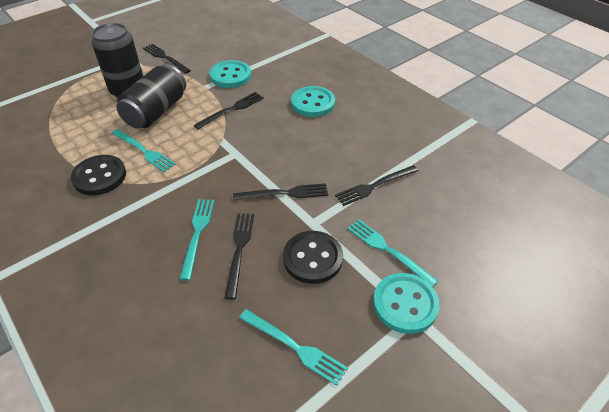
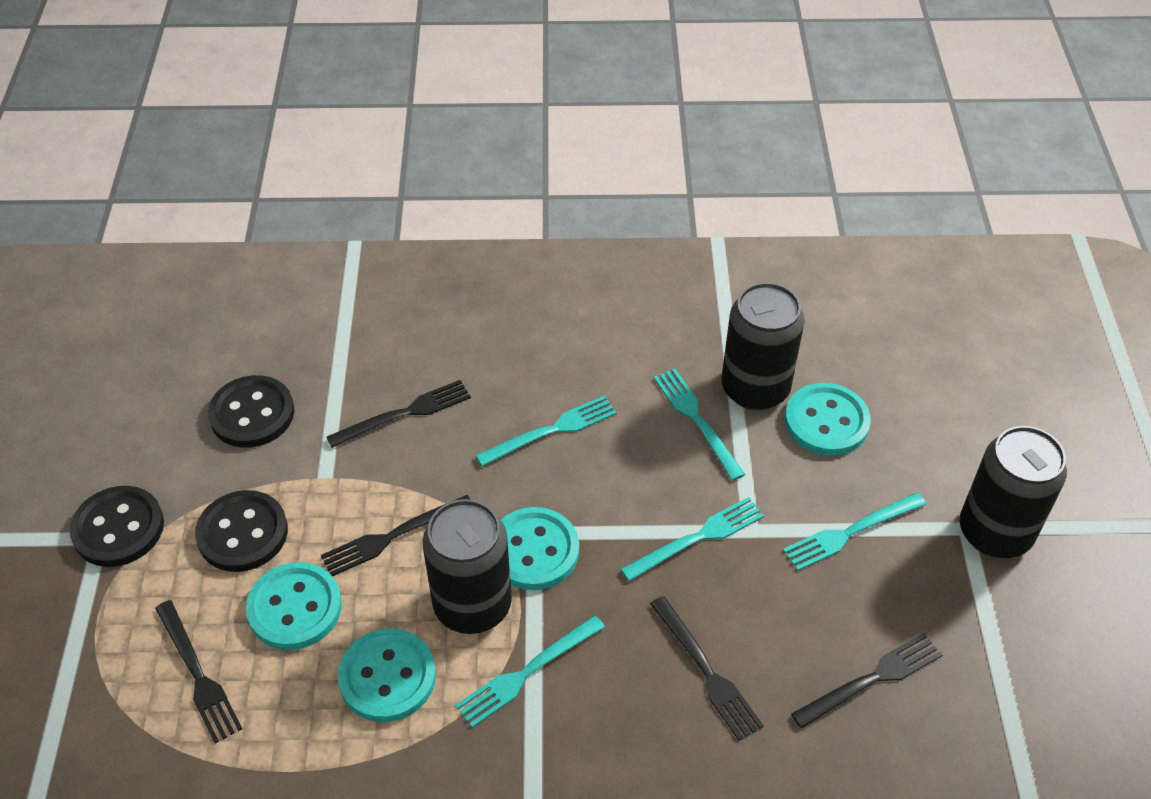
black button: 2 -> 3
black can: 2 -> 3
turquoise button: 3 -> 4
turquoise fork: 4 -> 5

